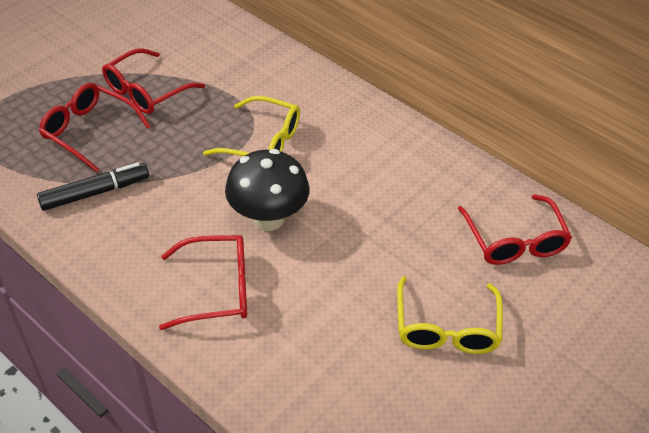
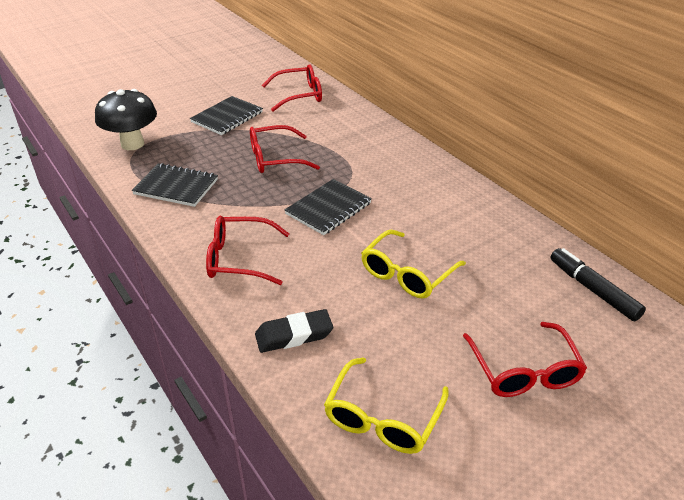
black eraser: 0 -> 1
black notebook: 0 -> 3

